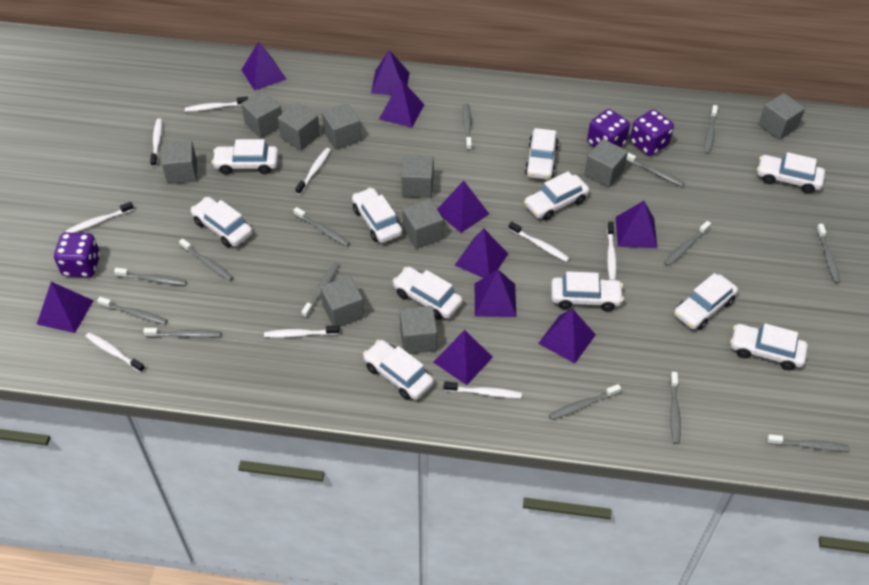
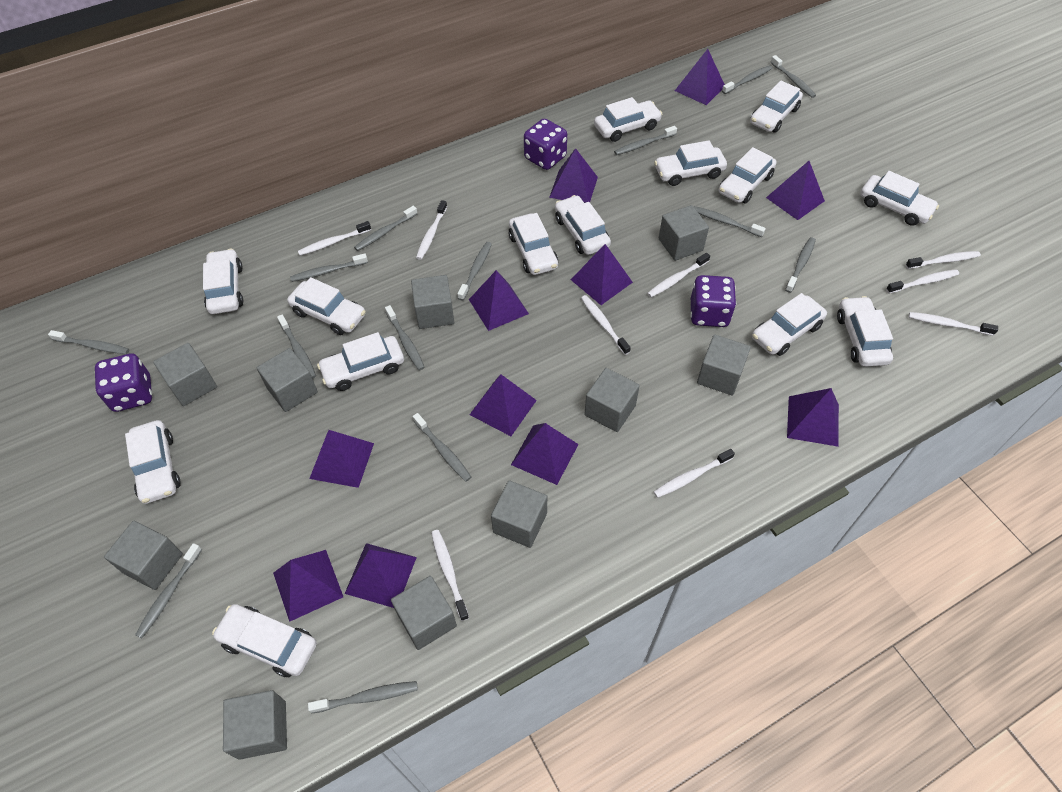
purple pyramid: 10 -> 11
white car: 11 -> 14

